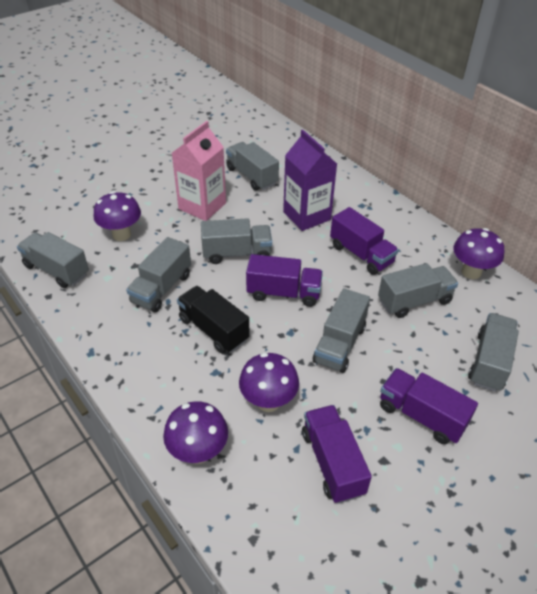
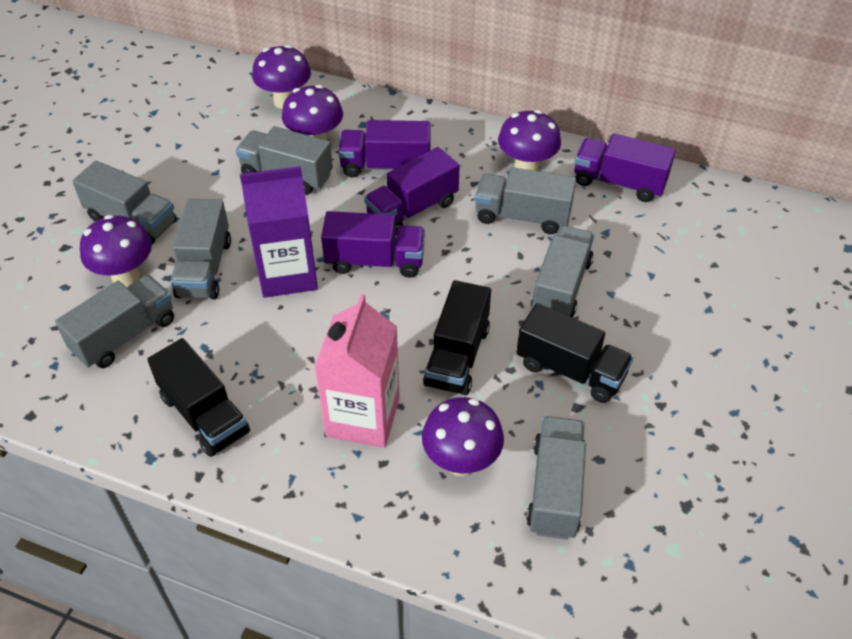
black truck: 1 -> 3
purple mushroom: 4 -> 5

